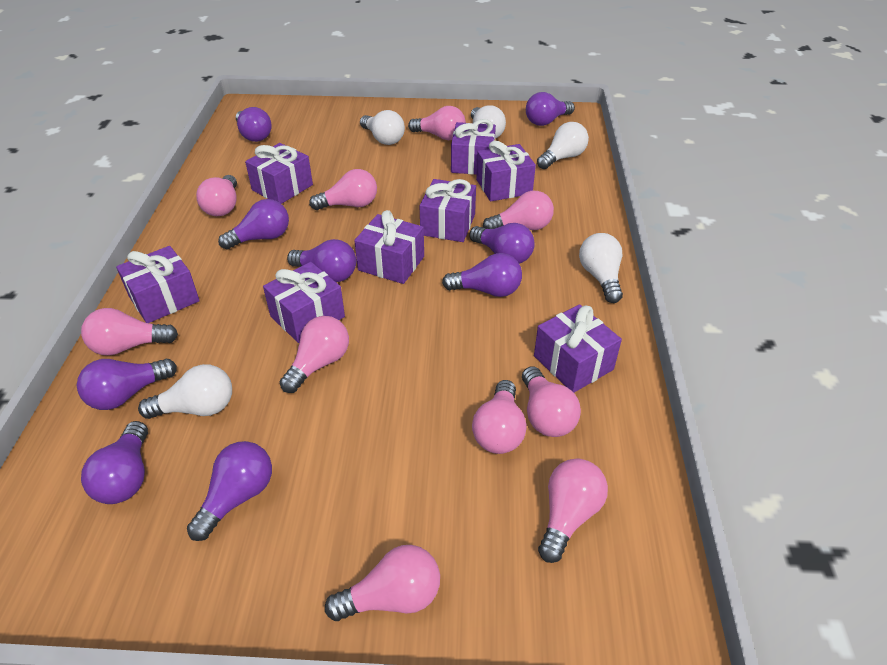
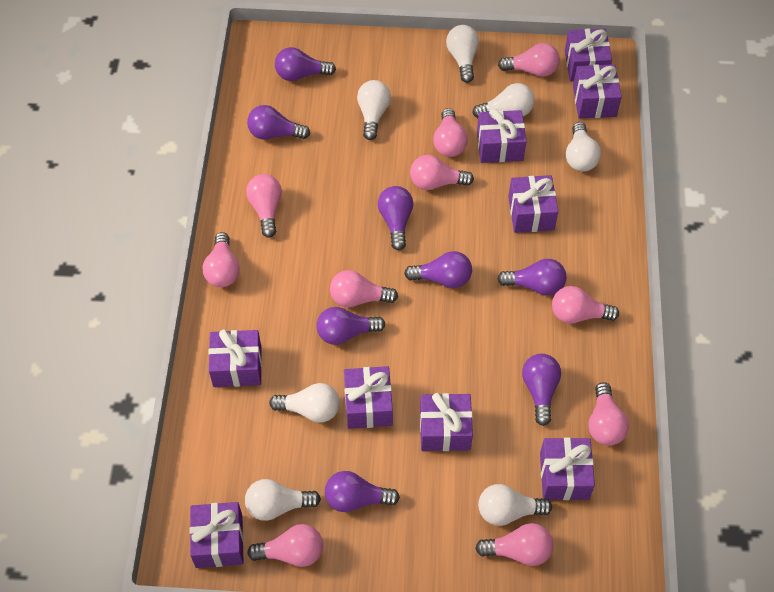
purple gift: 8 -> 9
purple light bulb: 9 -> 8
white light bulb: 5 -> 7

